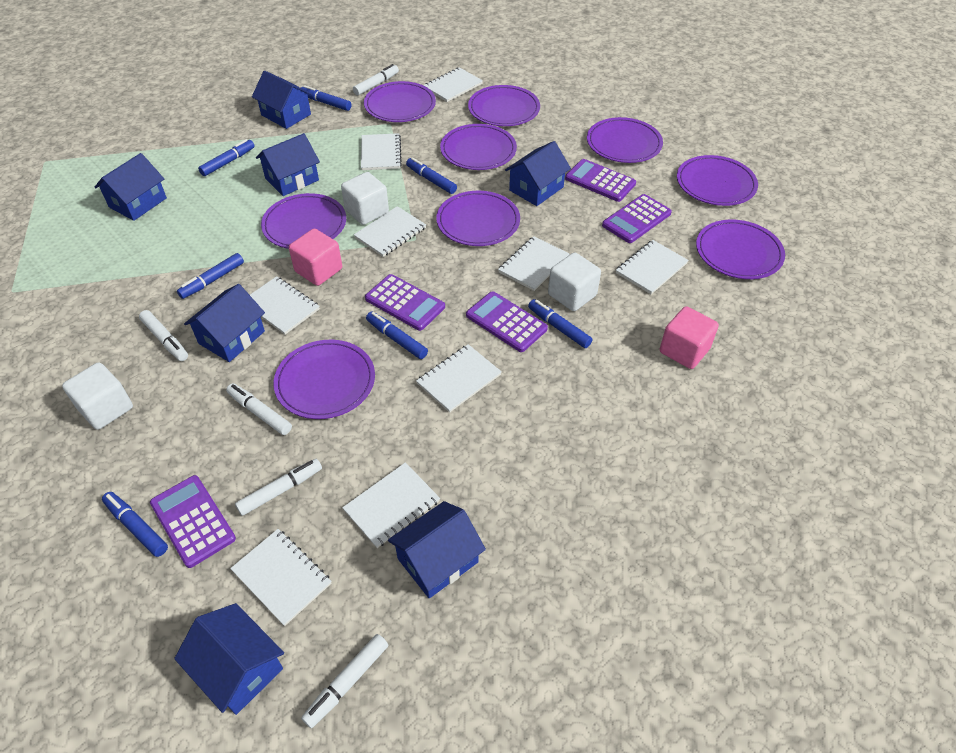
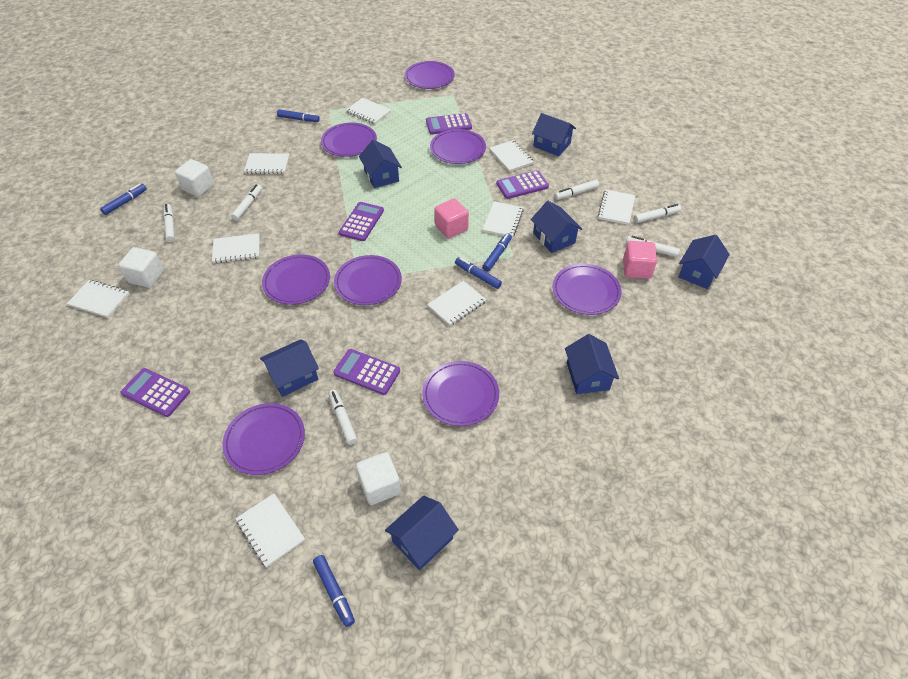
blue marker: 7 -> 5
purple plate: 9 -> 8
white marker: 5 -> 6

